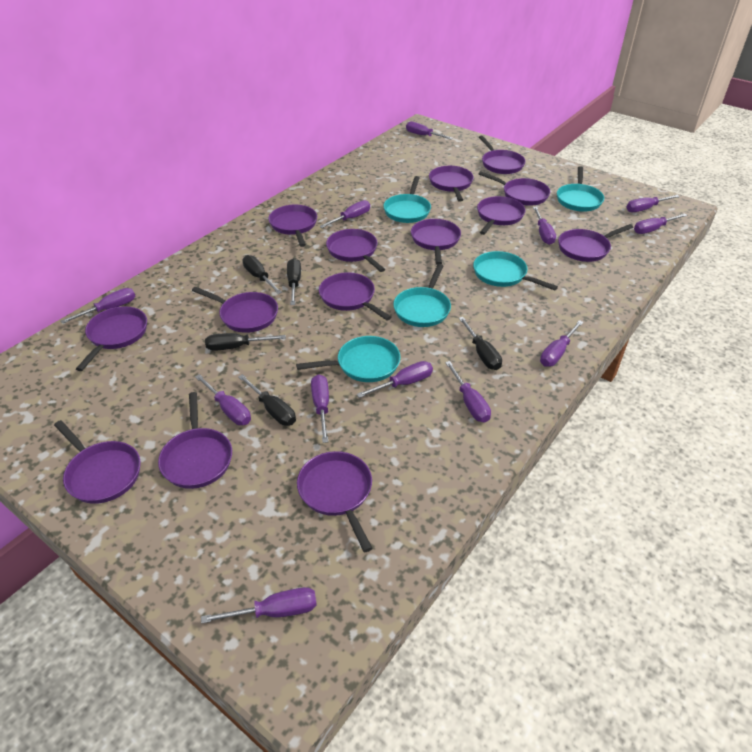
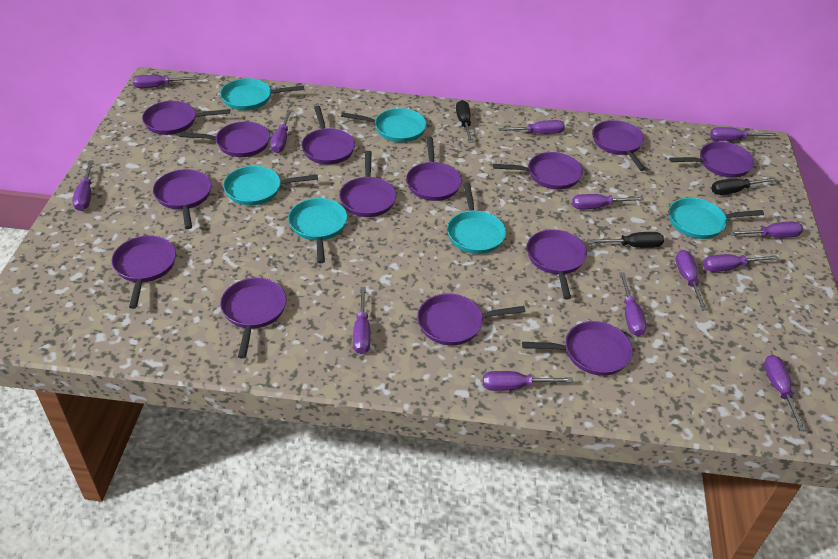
black screwdriver: 5 -> 3
purple screwdriver: 12 -> 13
turquoise pan: 5 -> 6

